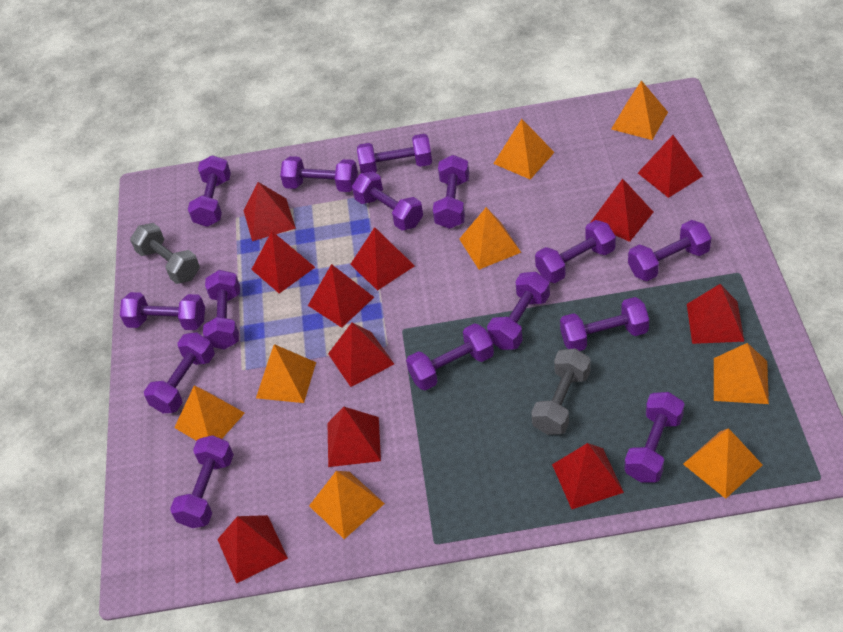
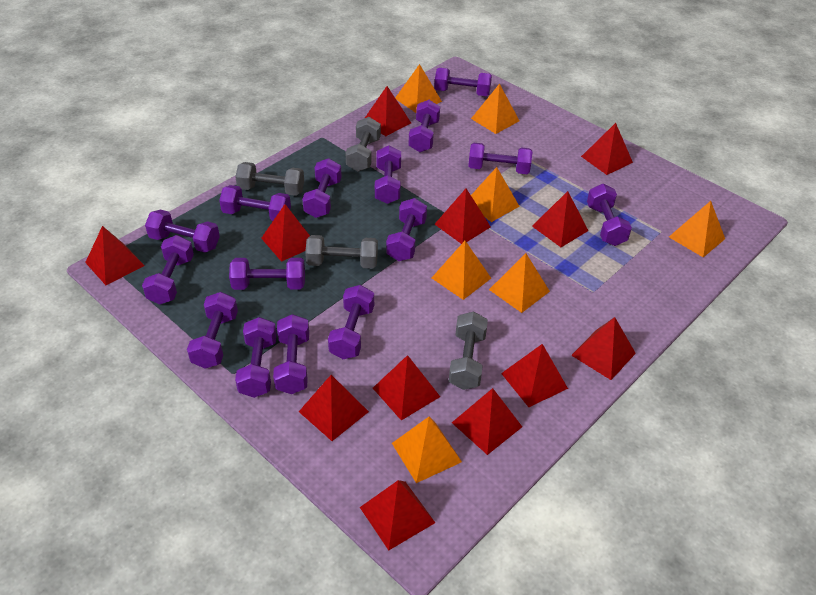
grey dumbbell: 2 -> 4
orange pyramid: 8 -> 7
red pyramid: 11 -> 12

